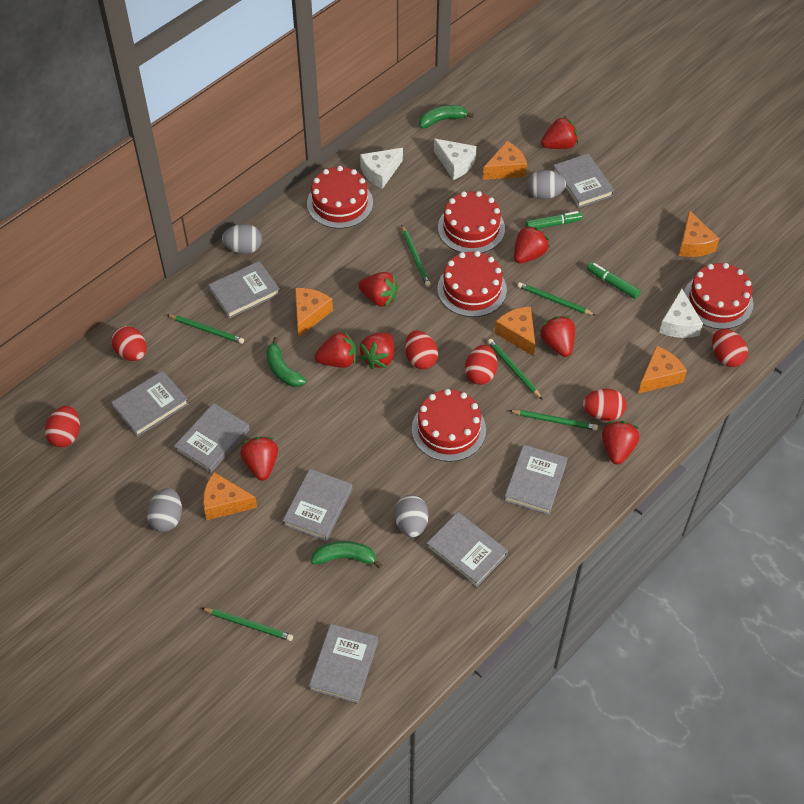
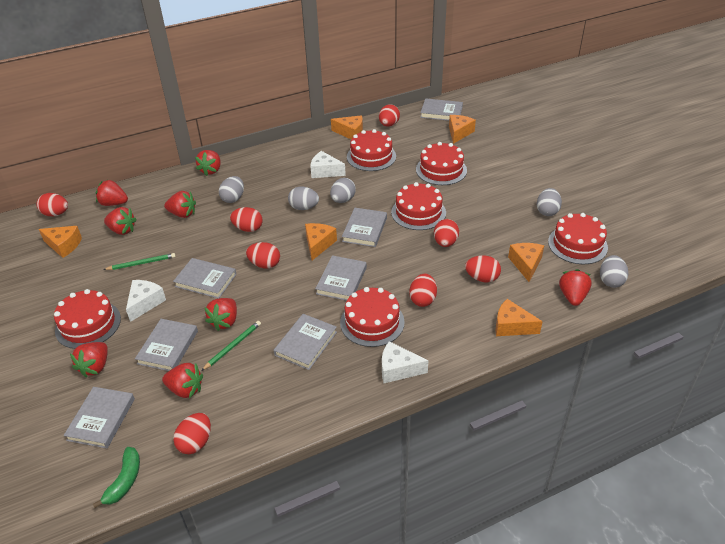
green banana: 3 -> 1
green marker: 2 -> 0
green pencil: 6 -> 2
grey book: 8 -> 7
grey egg: 4 -> 5
red cake: 5 -> 6
red egg: 6 -> 8

